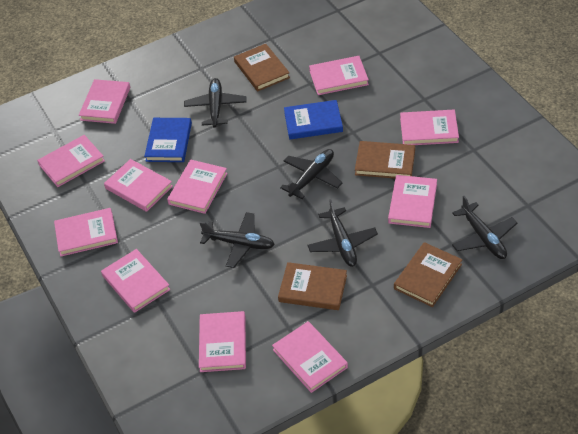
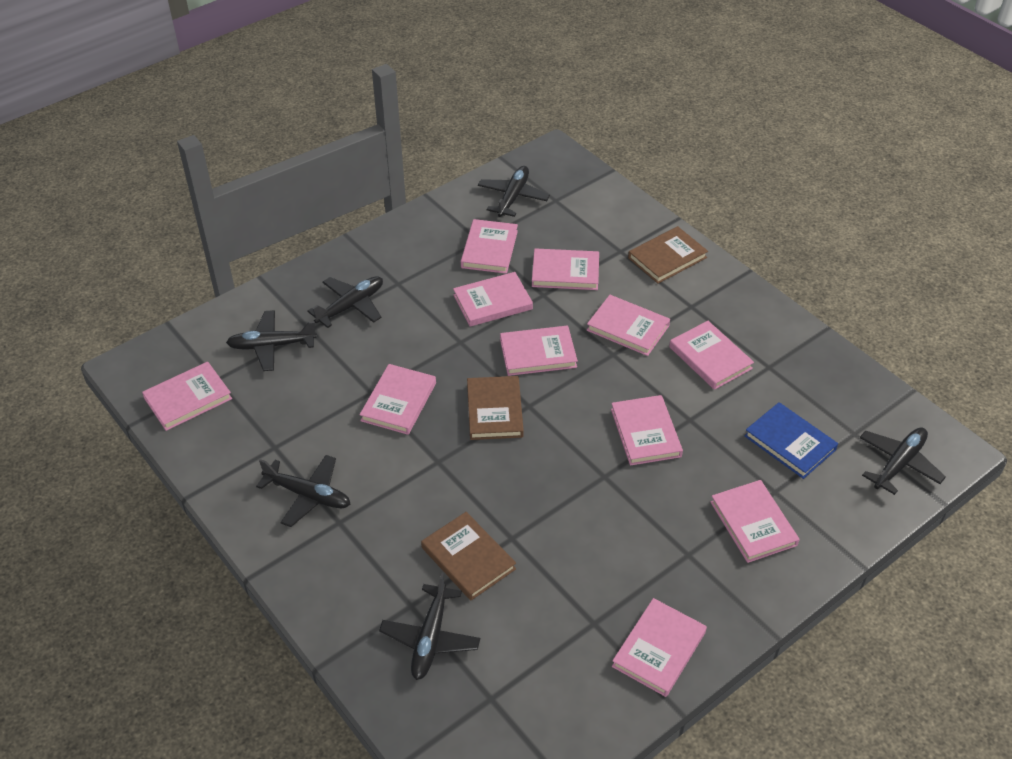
black plane: 5 -> 6
blue book: 2 -> 1
brown book: 4 -> 3

